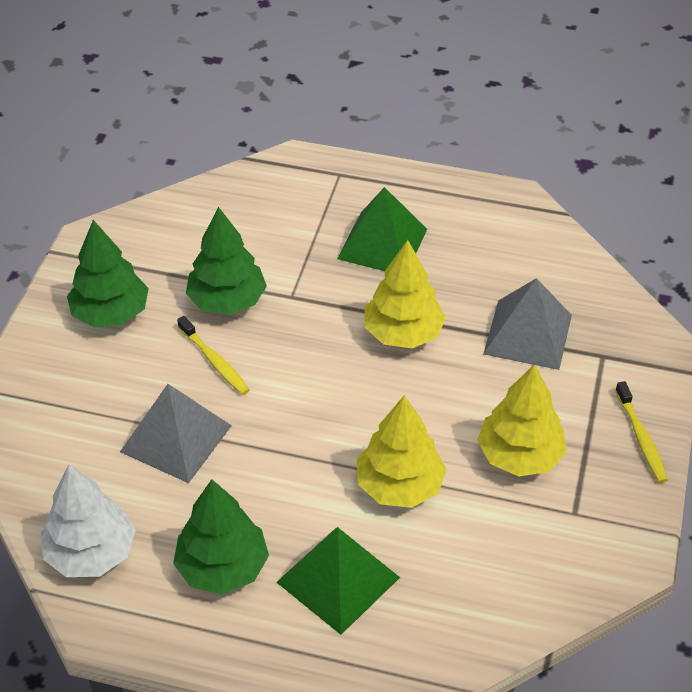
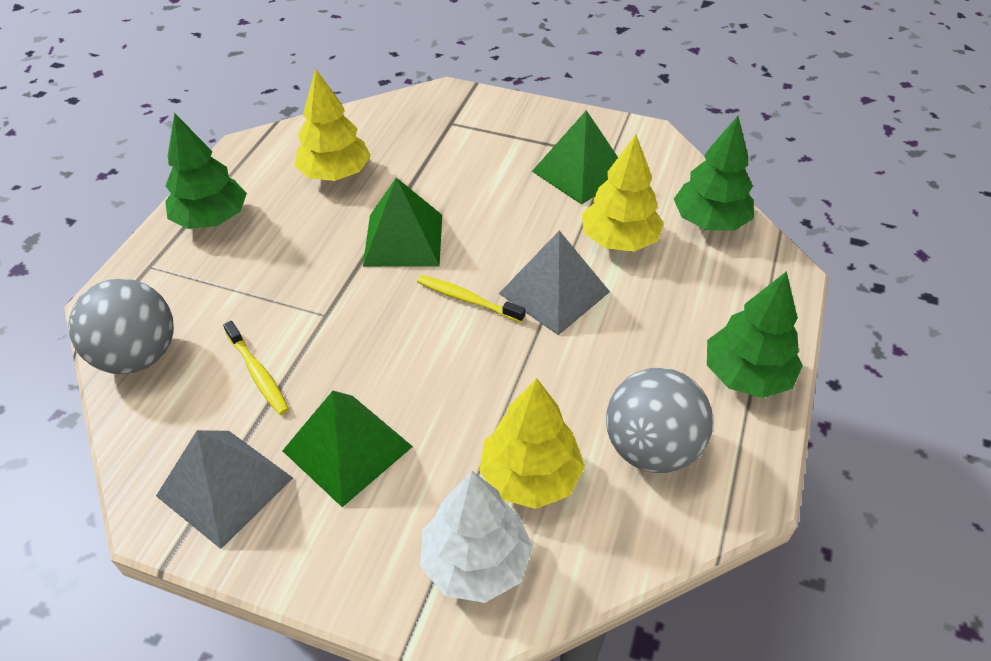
green pyramid: 2 -> 3
grey ball: 0 -> 2

